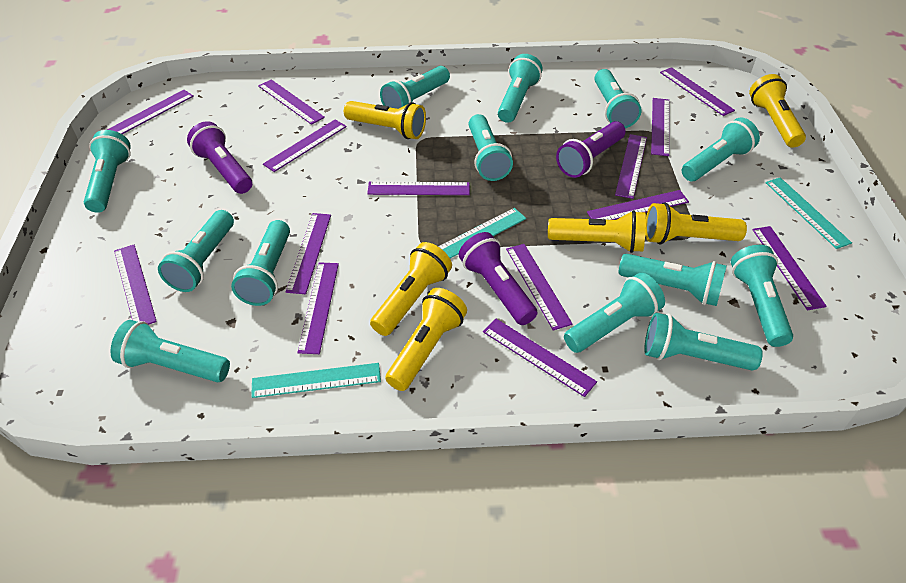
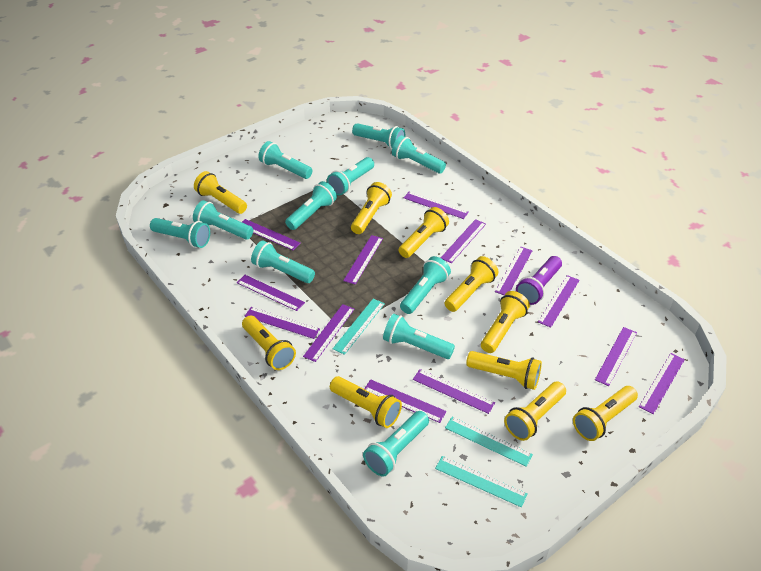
purple flashlight: 3 -> 1
purple ruler: 14 -> 13
turquoise flashlight: 13 -> 11
yellow flashlight: 6 -> 10

